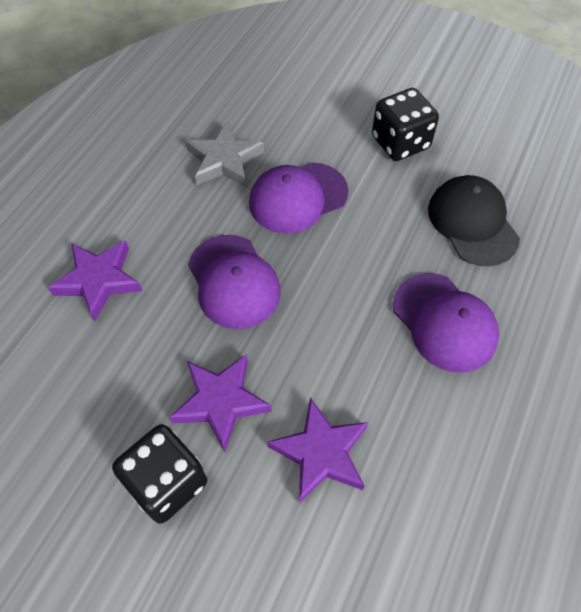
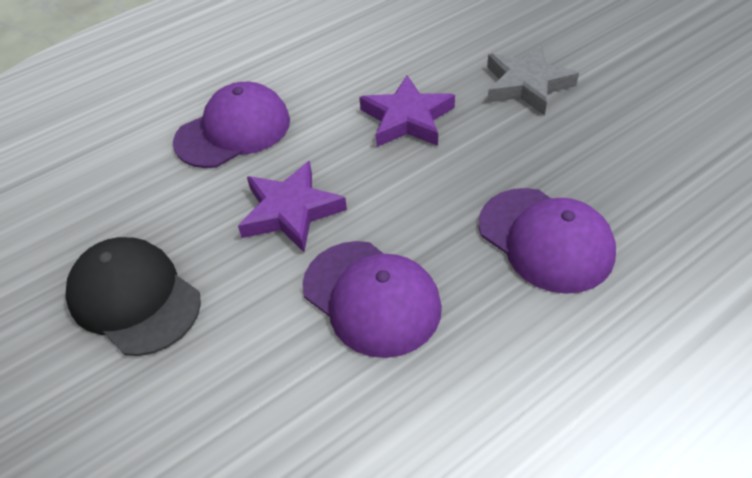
black dice: 2 -> 0
purple star: 3 -> 2

